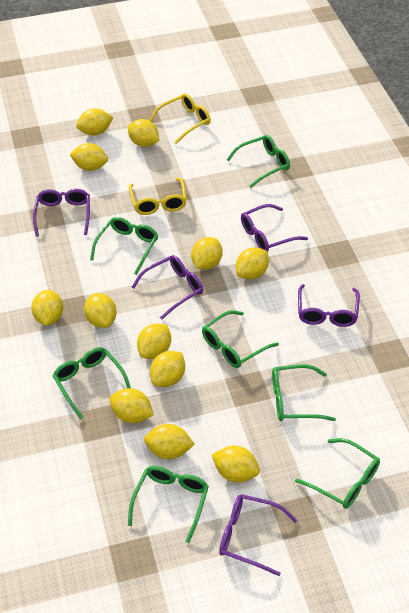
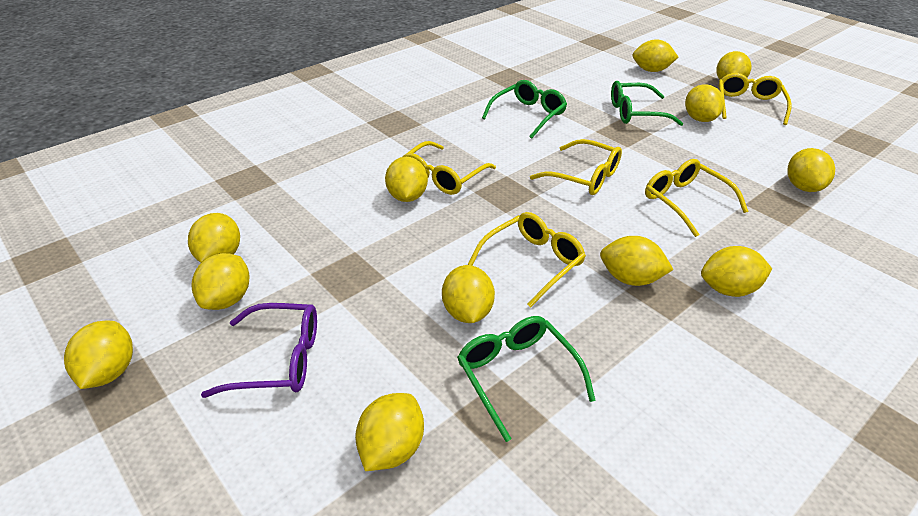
green glasses: 7 -> 3
purple glasses: 5 -> 1
yellow glasses: 2 -> 5

